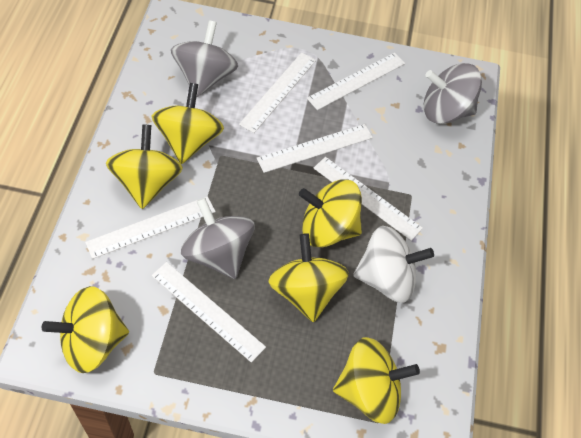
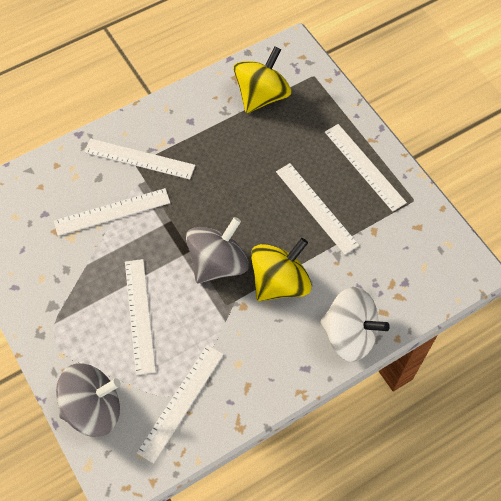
grey spinning top: 3 -> 2
yellow spinning top: 6 -> 2

